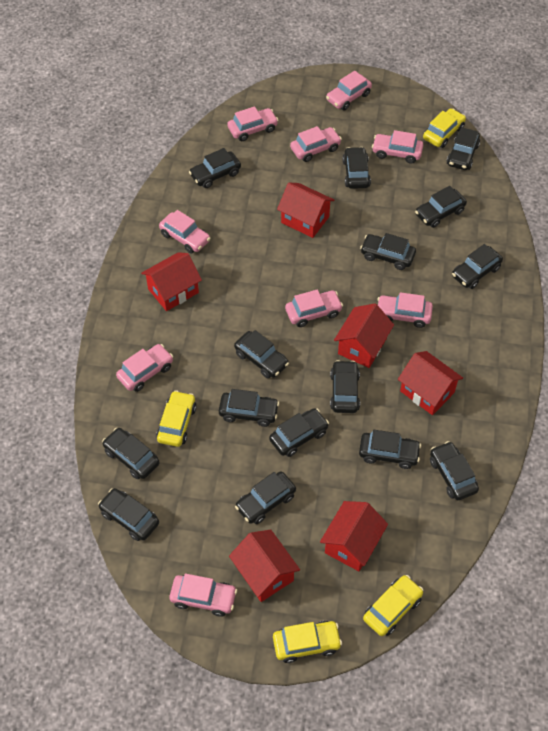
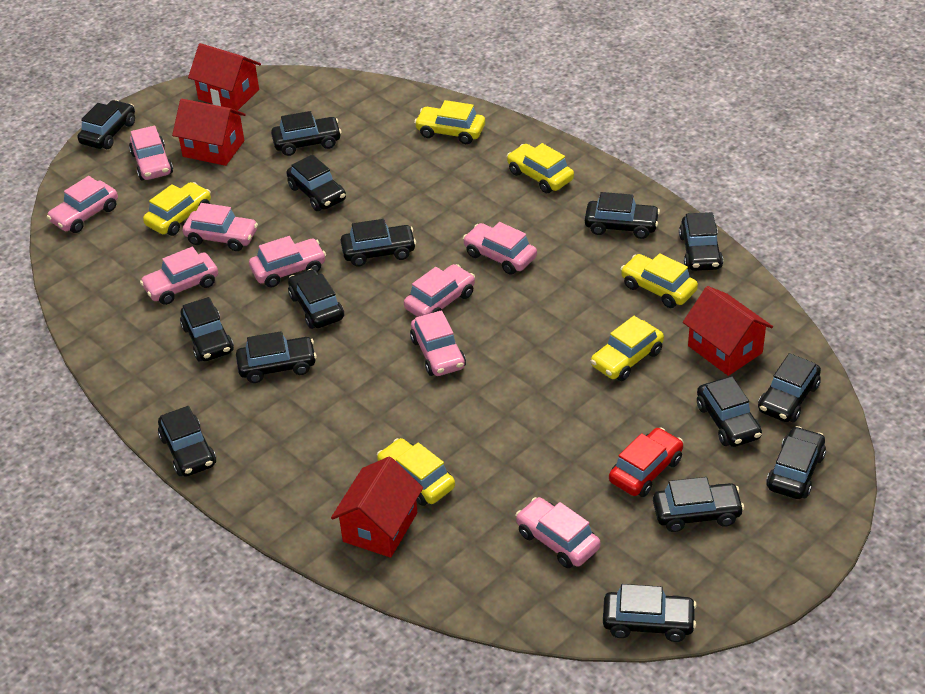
red car: 0 -> 1
red house: 6 -> 4
yellow car: 4 -> 6

